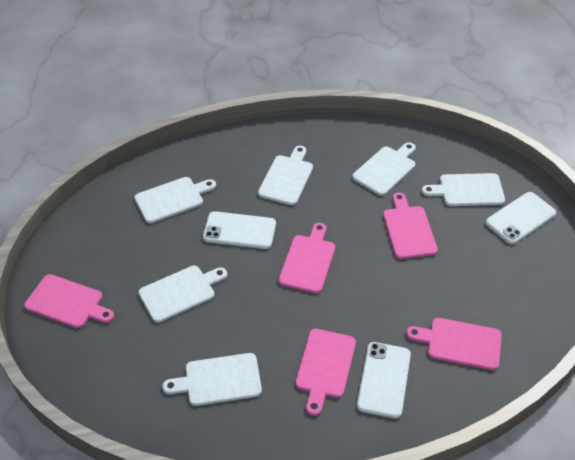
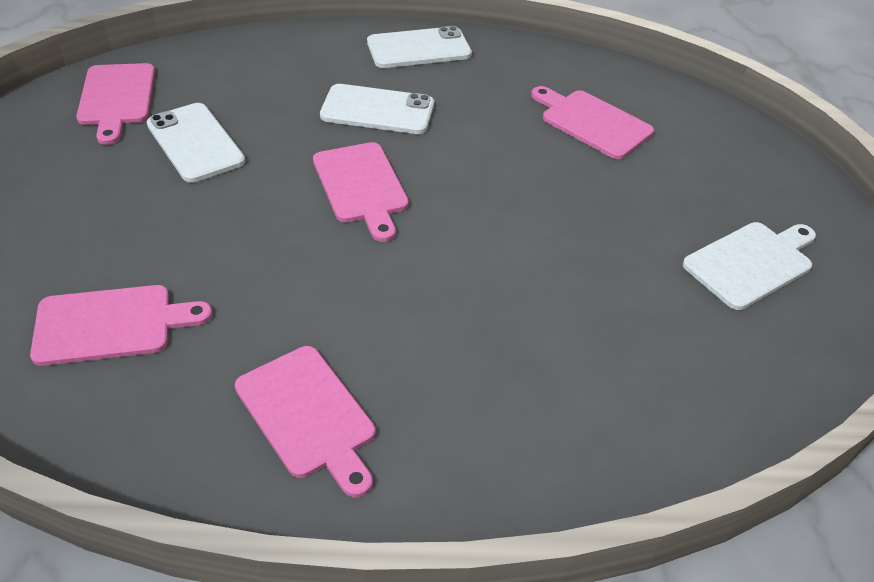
white cutting board: 6 -> 1

